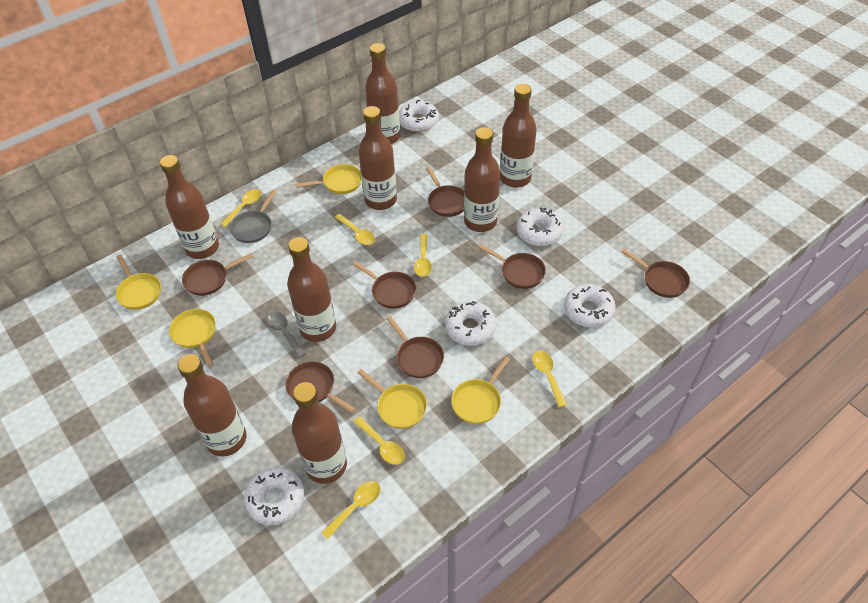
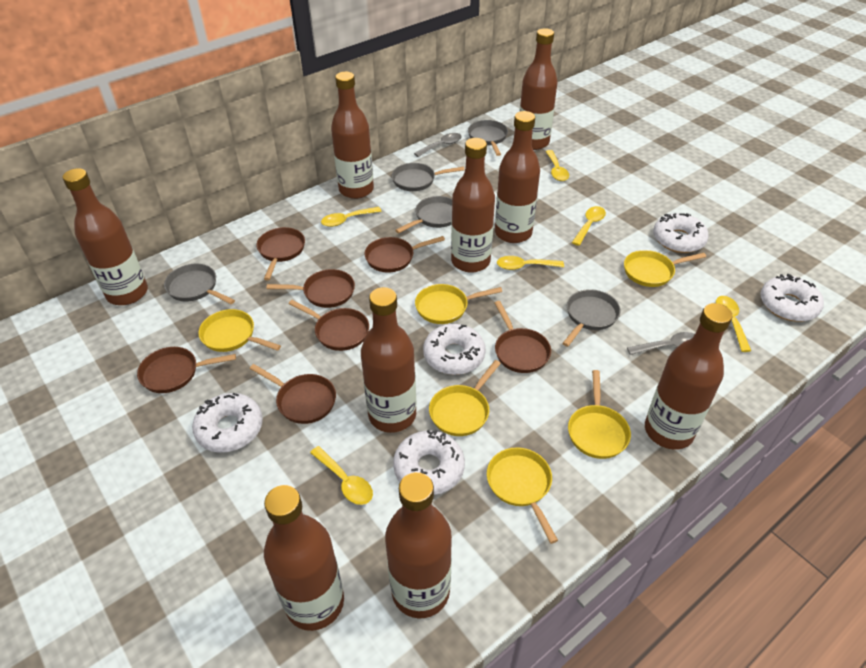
brown bottle: 8 -> 9
grey pan: 1 -> 5
grey spoon: 1 -> 2
yellow pan: 5 -> 6

